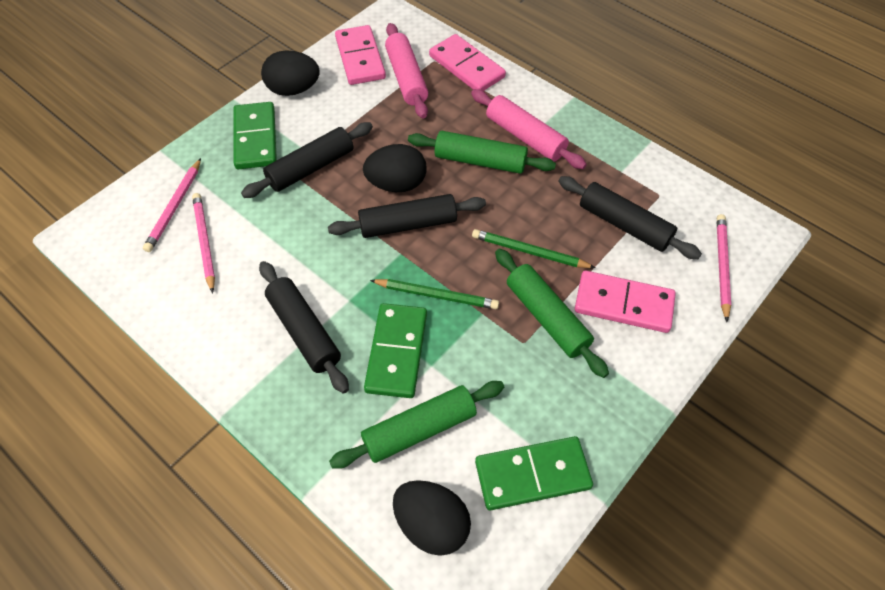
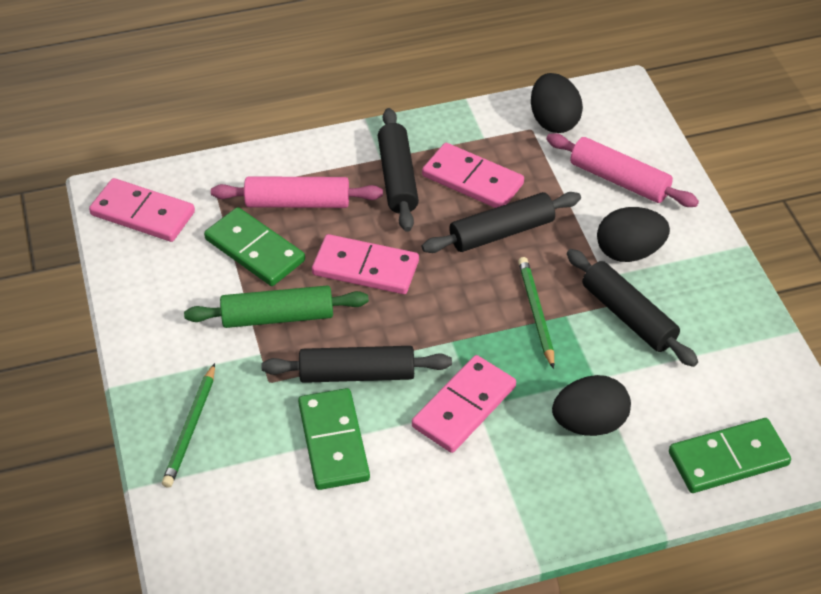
green rolling pin: 3 -> 1
pink domino: 3 -> 4
pink pencil: 3 -> 0

